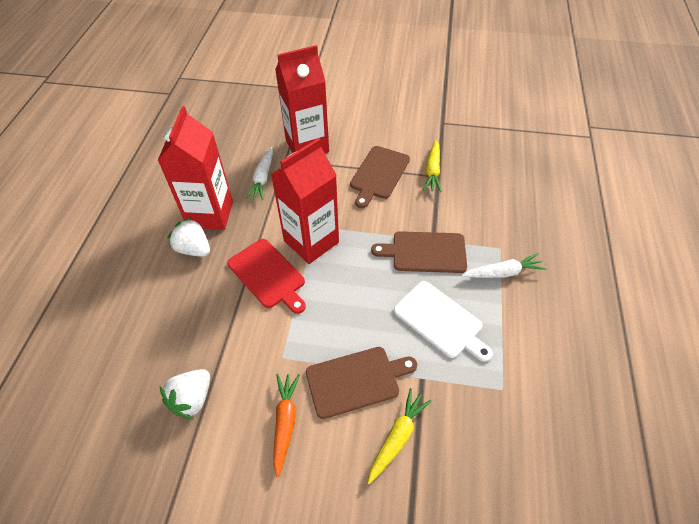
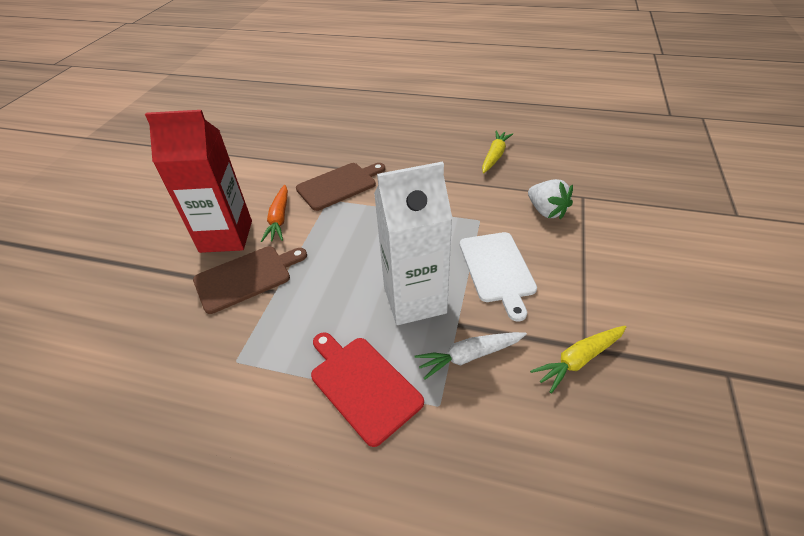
brown cutting board: 3 -> 2
red carton: 3 -> 1
white carrot: 2 -> 1
white carton: 0 -> 1
white strawberry: 2 -> 1

